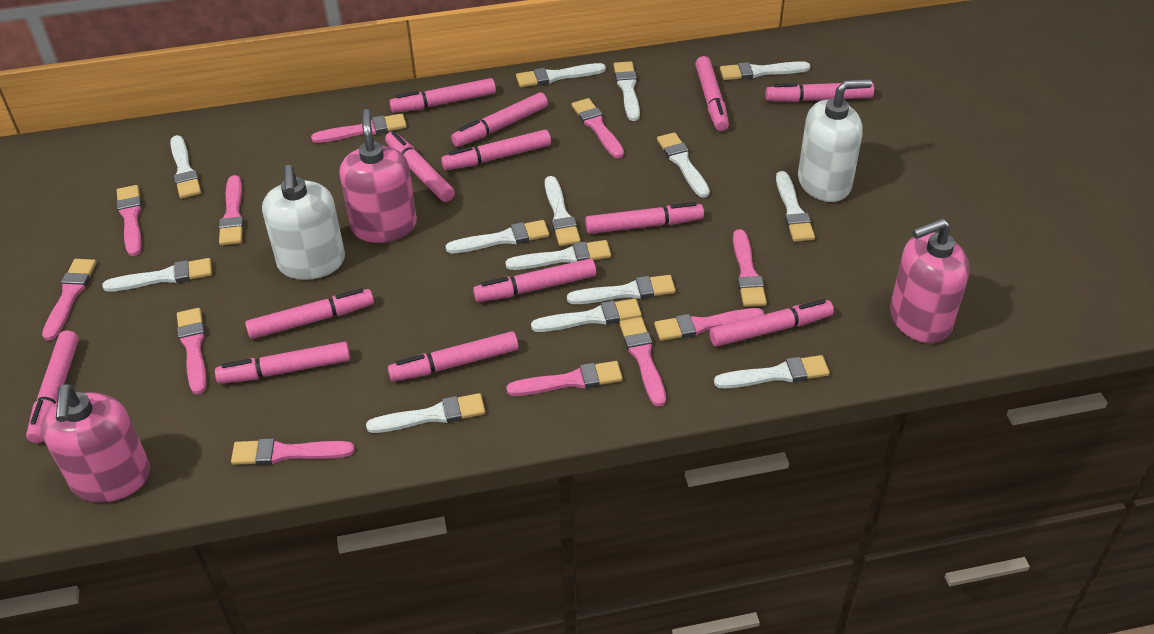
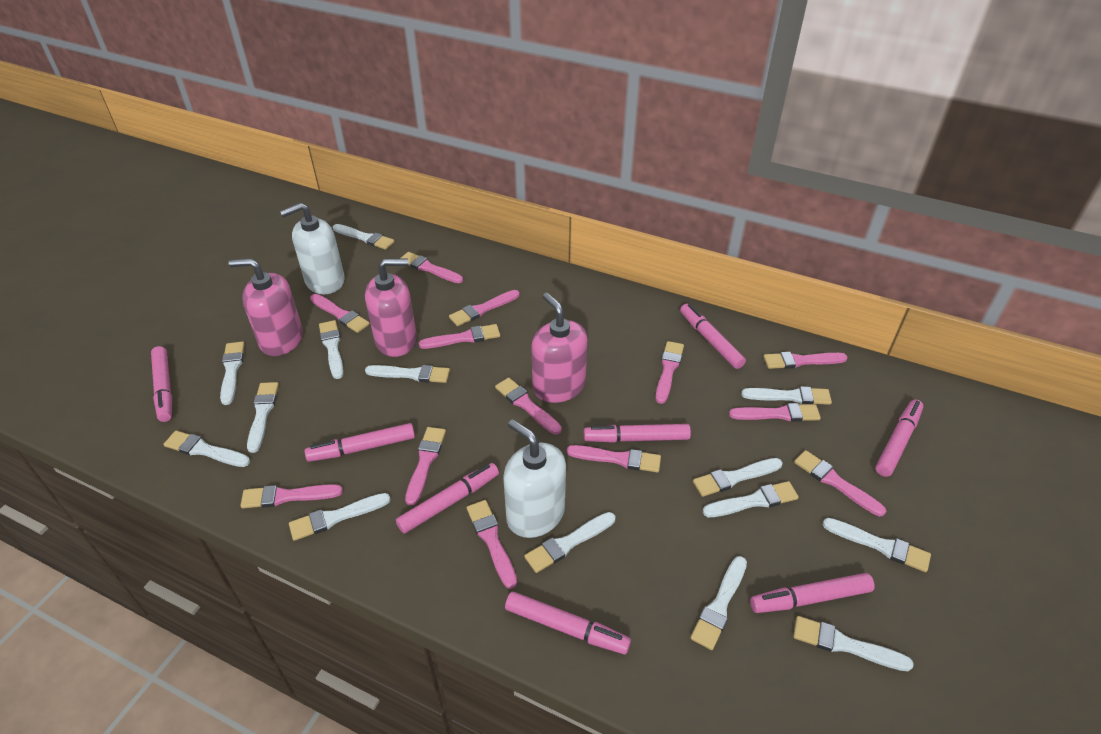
pink brush: 11 -> 13
pink marker: 13 -> 8

